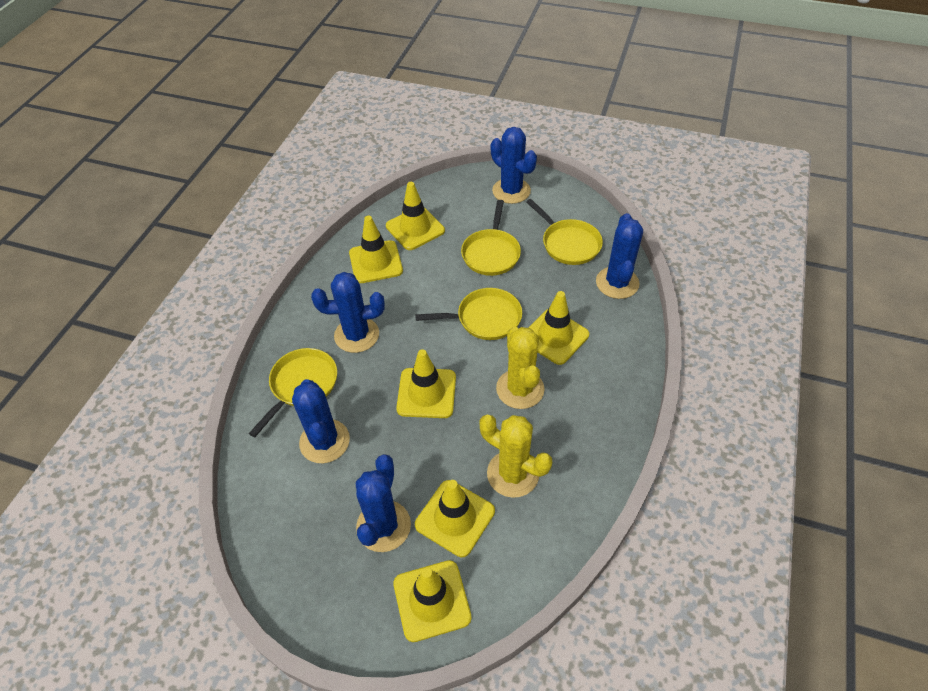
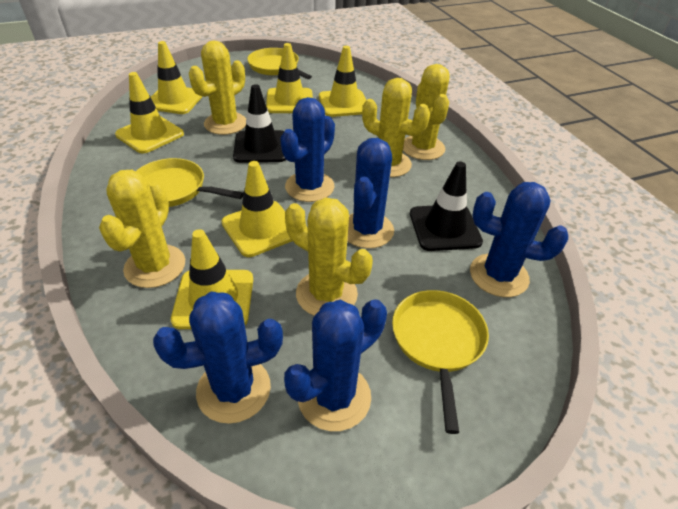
black traffic cone: 0 -> 2
yellow cactus: 2 -> 5
yellow pan: 4 -> 3

